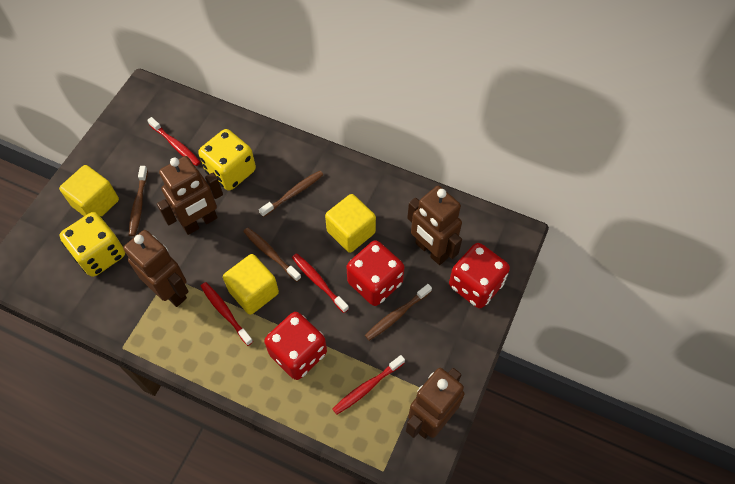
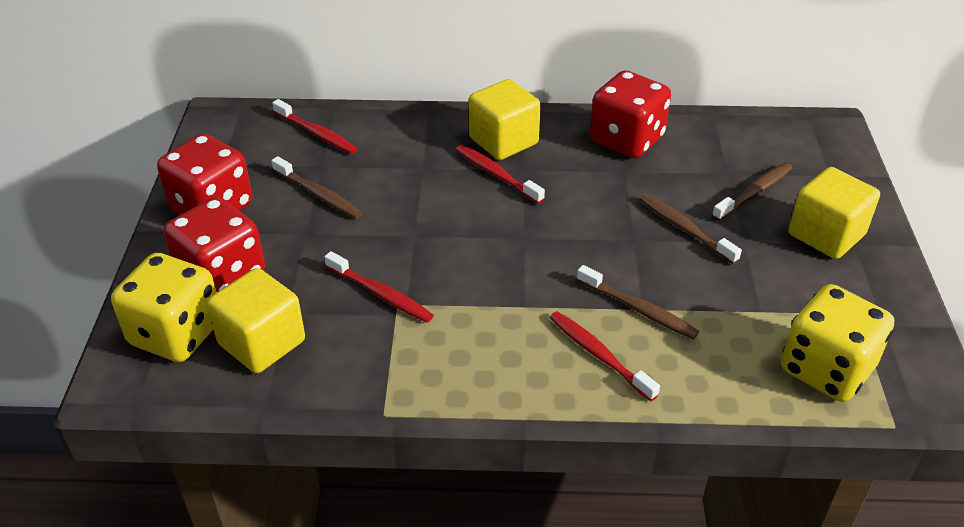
brown robot: 4 -> 0

